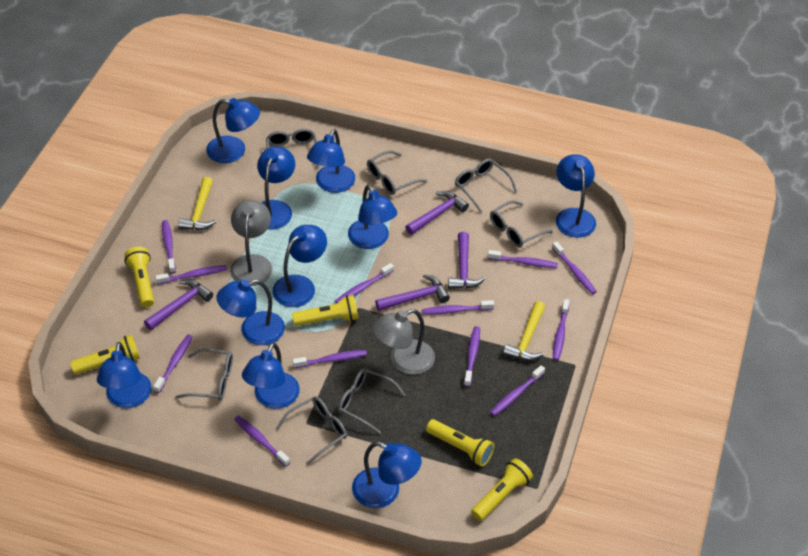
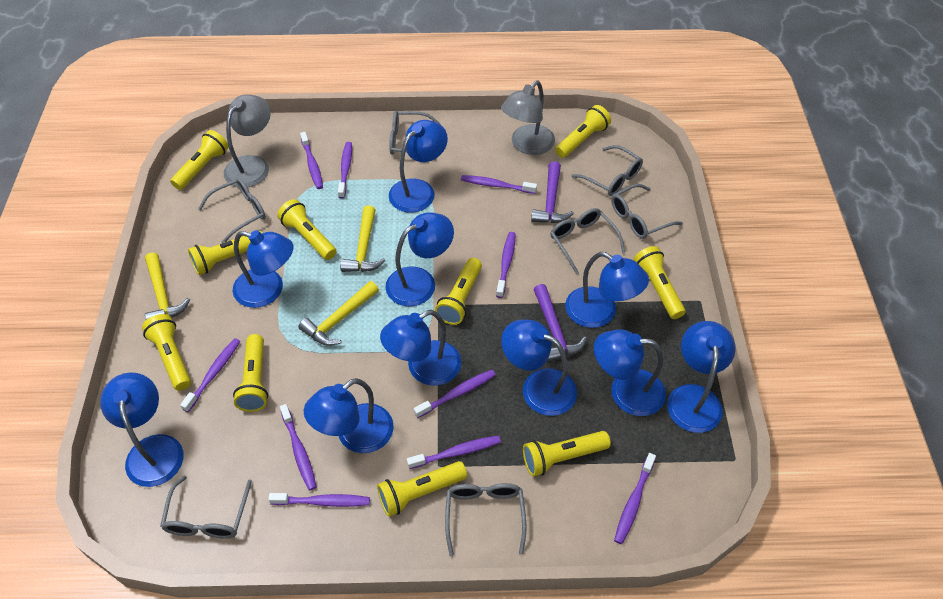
purple hammer: 4 -> 2
purple toothbrush: 12 -> 10
yellow flashlight: 5 -> 10
yellow hammer: 2 -> 3

